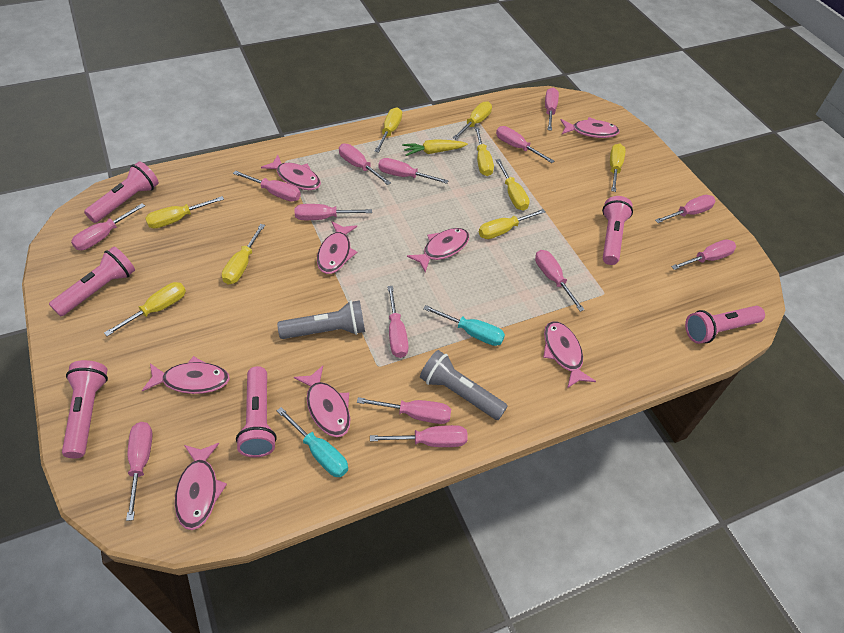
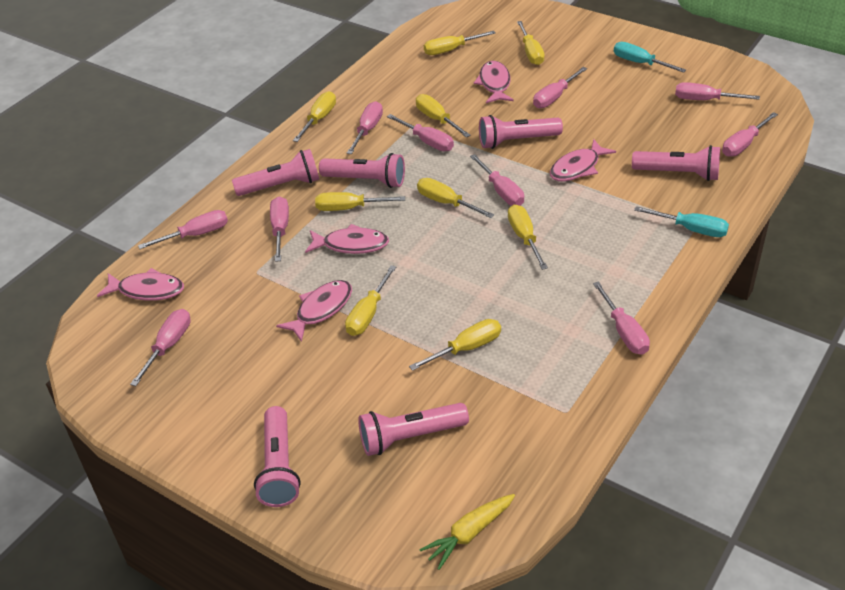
grey flashlight: 2 -> 0
pink fish: 8 -> 5
pink screwdriver: 14 -> 10

